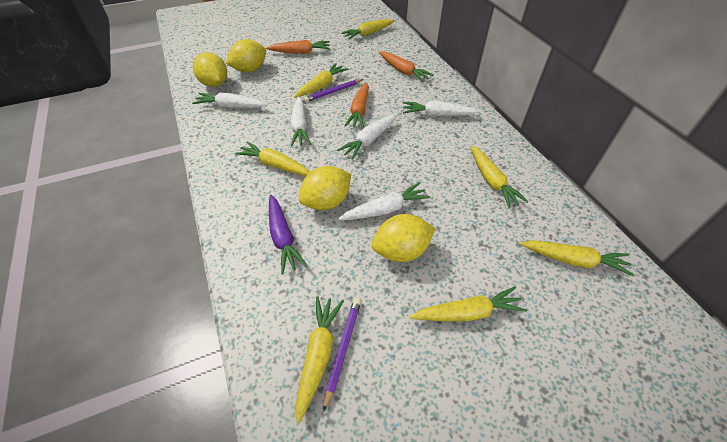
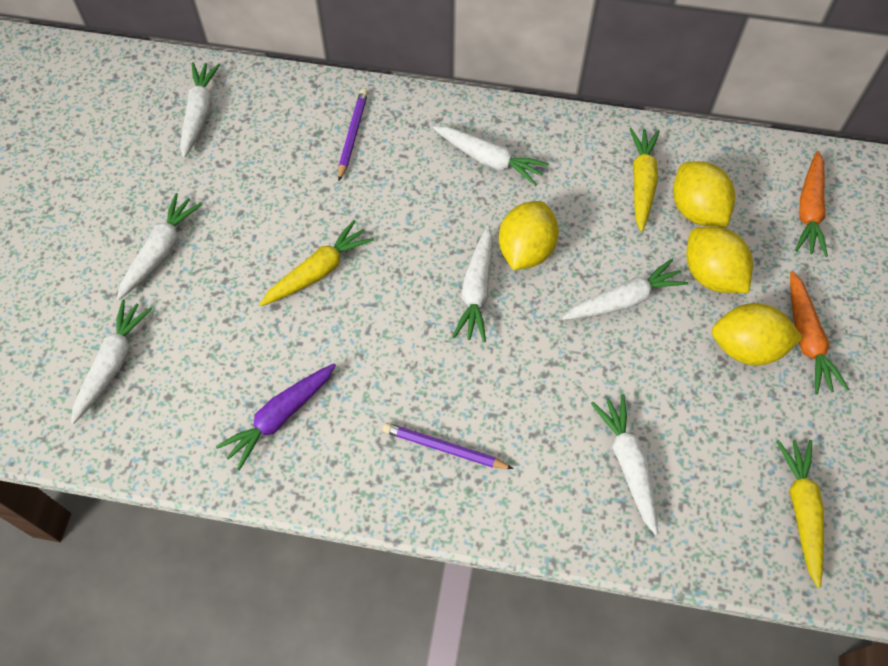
orange carrot: 3 -> 2
white carrot: 5 -> 7
yellow carrot: 7 -> 3

